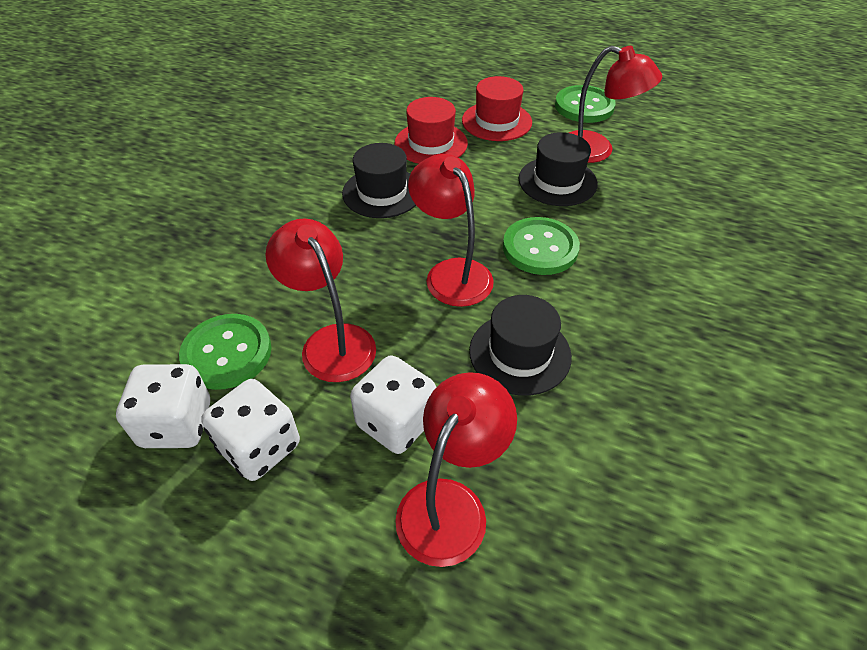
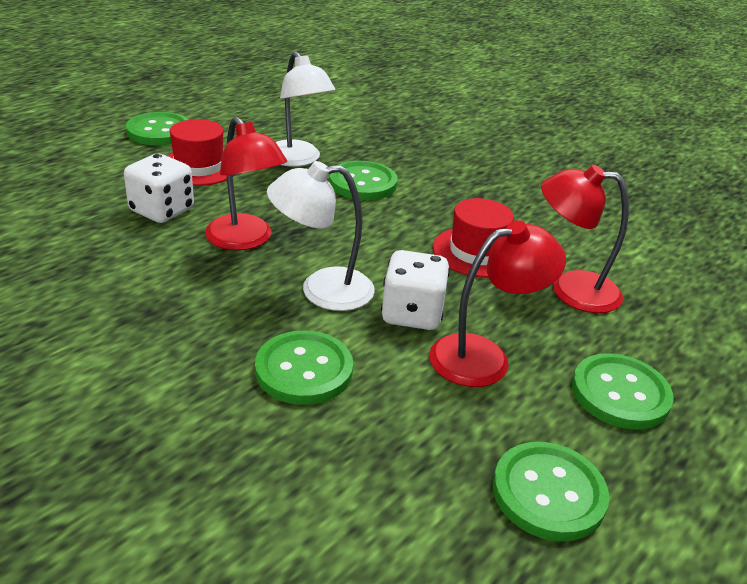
black hat: 3 -> 0
green button: 3 -> 5
red lamp: 4 -> 3
white dice: 3 -> 2
white lamp: 0 -> 2

